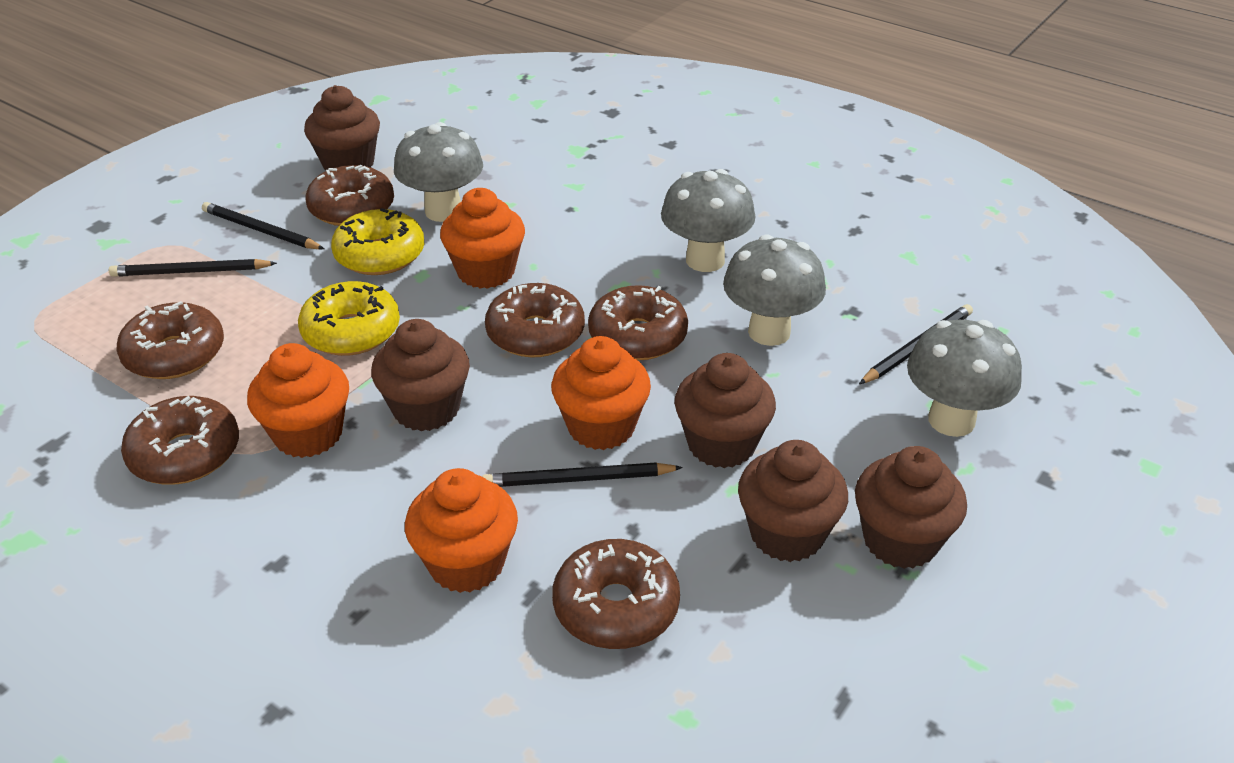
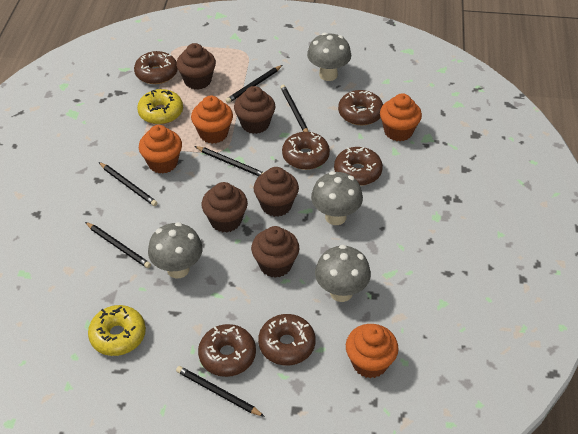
black pencil: 4 -> 6

